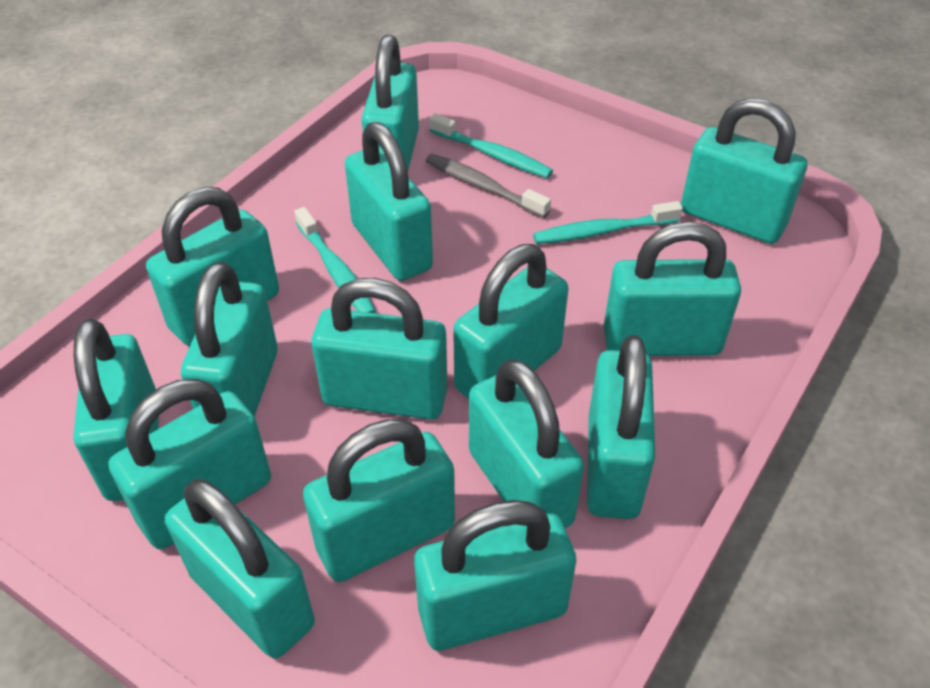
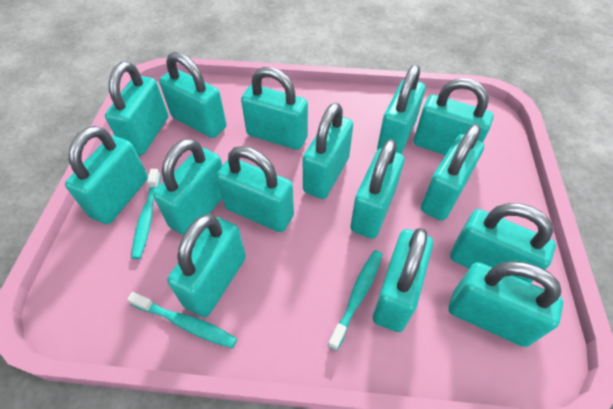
grey toothbrush: 1 -> 0

